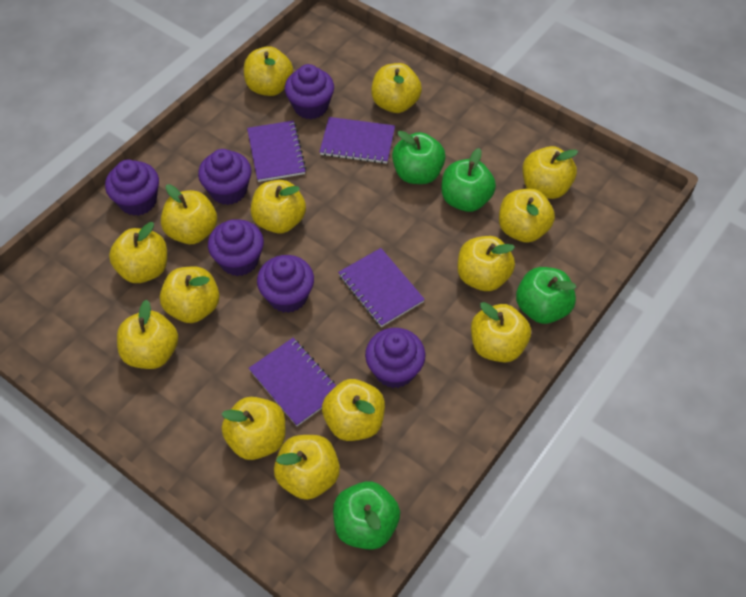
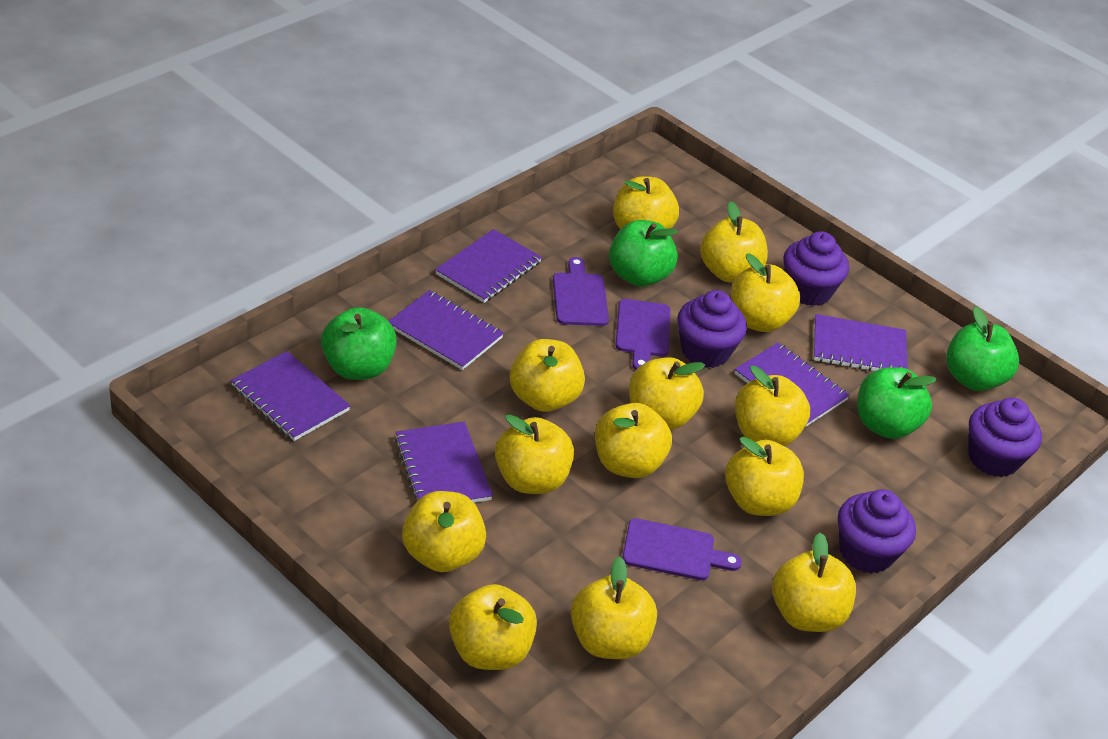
purple cupcake: 6 -> 4
purple cutting board: 0 -> 3
purple notebook: 4 -> 6
yellow apple: 14 -> 13

